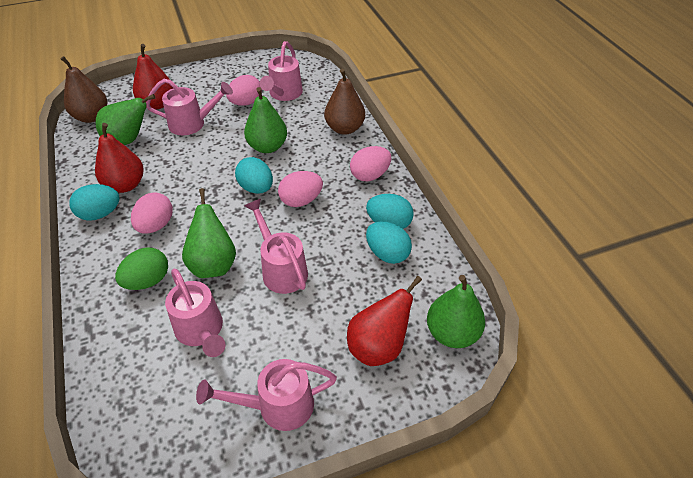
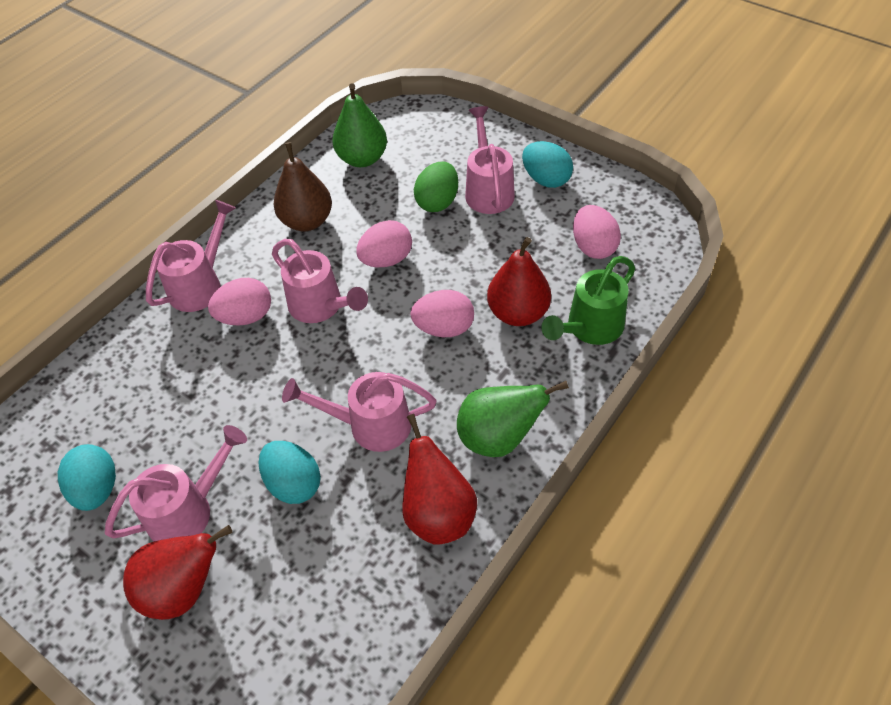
brown pear: 2 -> 1
green pear: 4 -> 2
green watering can: 0 -> 1
turquoise egg: 4 -> 3

